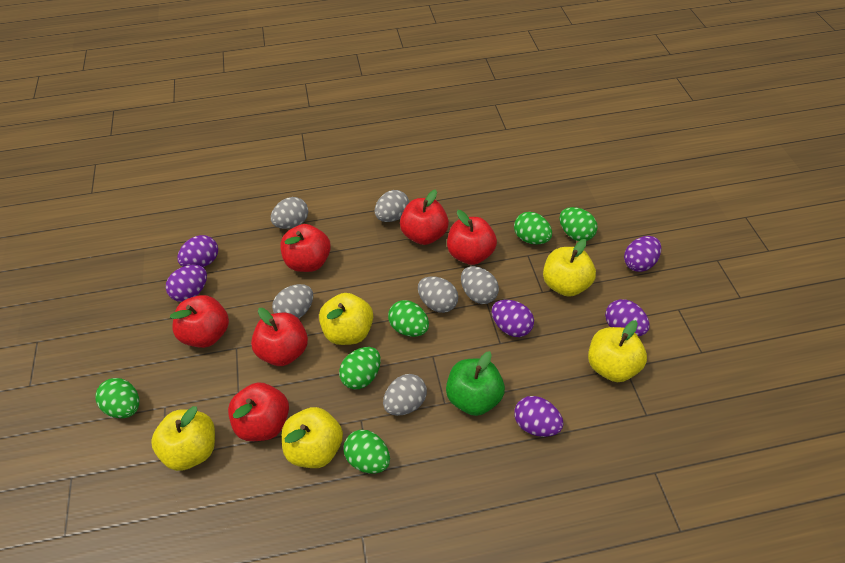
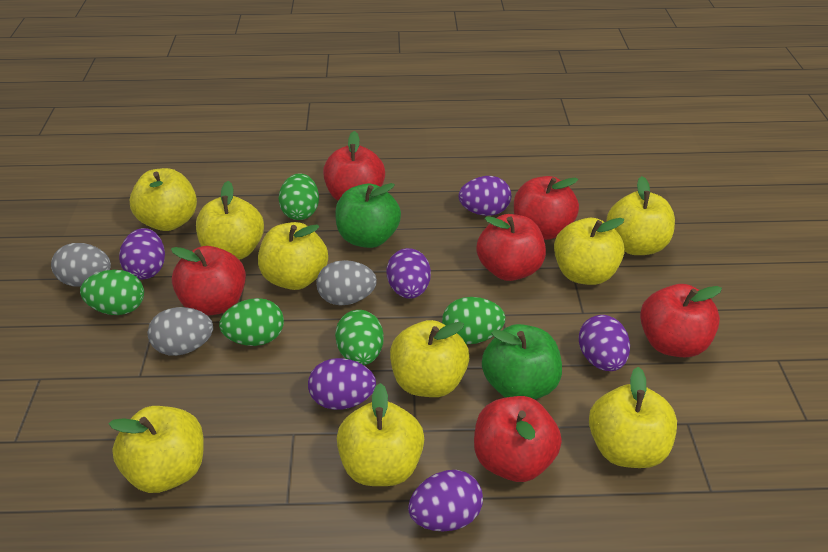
green apple: 1 -> 2
green egg: 6 -> 5
grey egg: 6 -> 3
yellow apple: 5 -> 9

